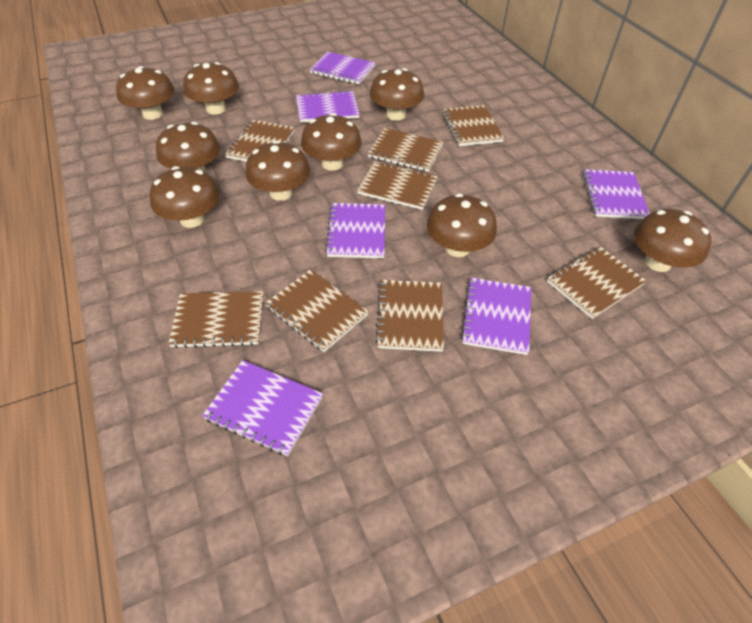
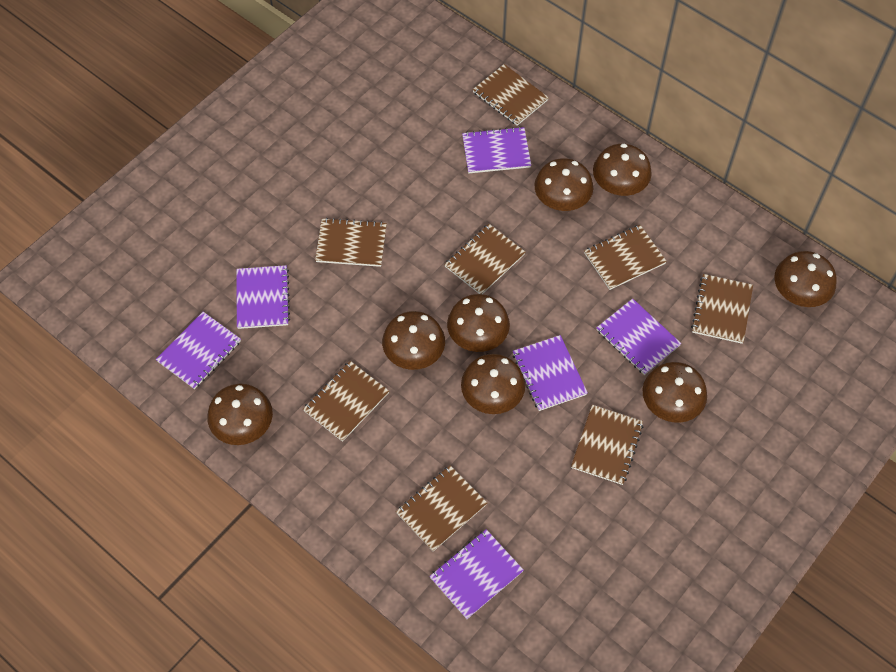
brown mushroom: 9 -> 8

